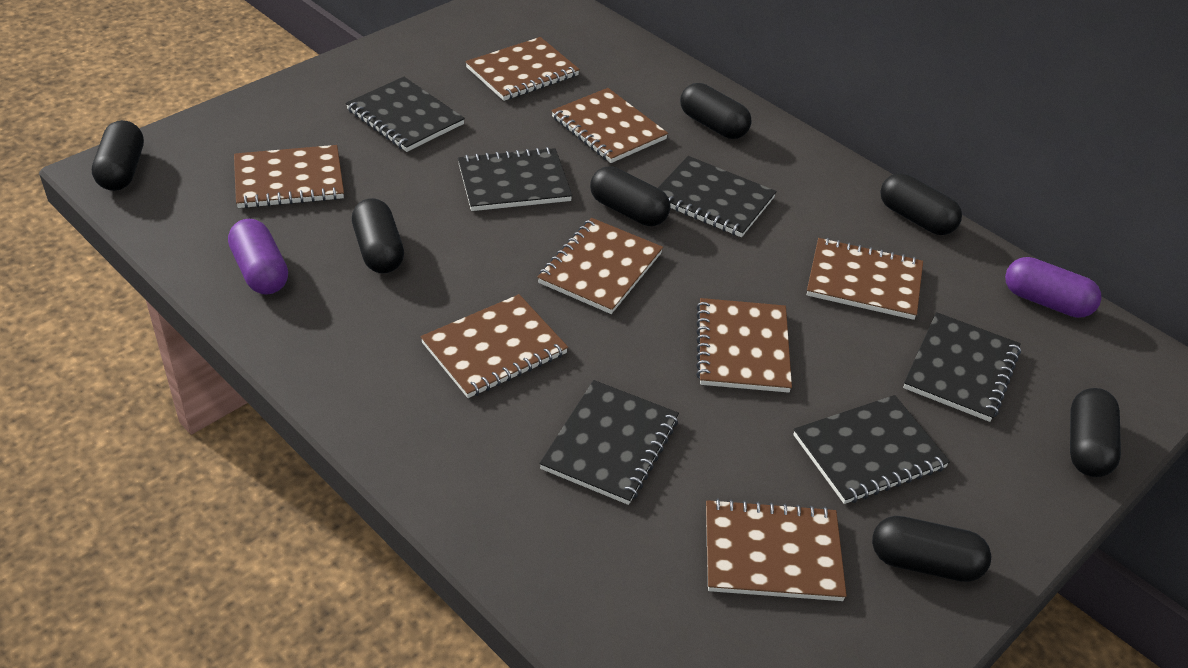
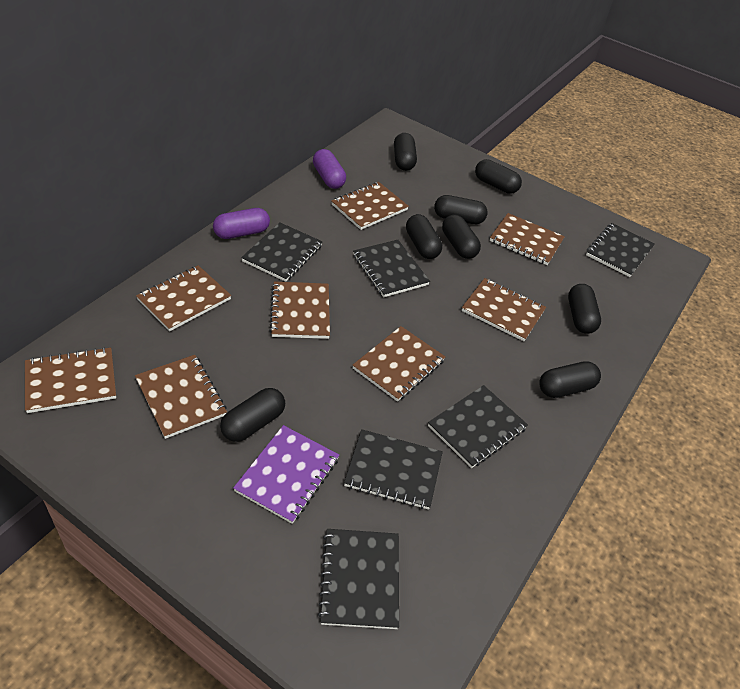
black capsule: 7 -> 8
purple notebook: 0 -> 1

